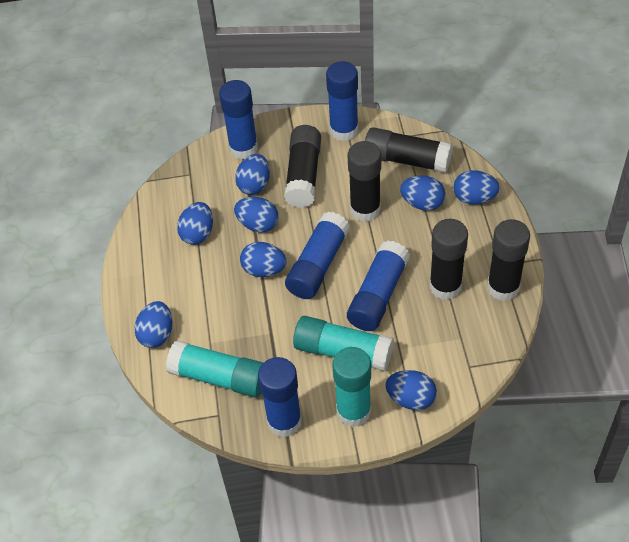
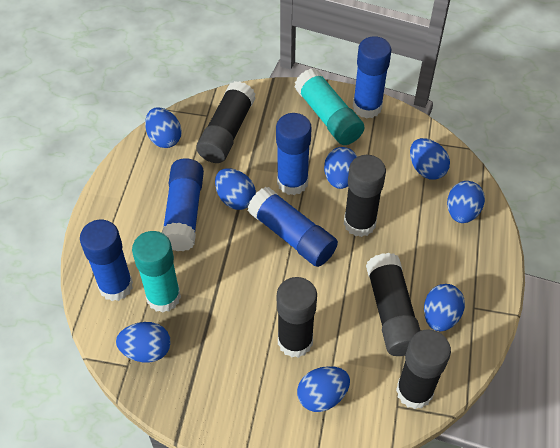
turquoise glue stick: 3 -> 2

